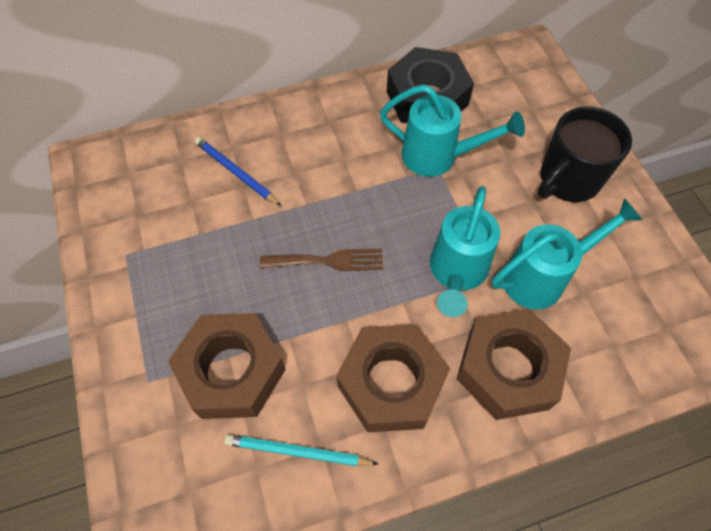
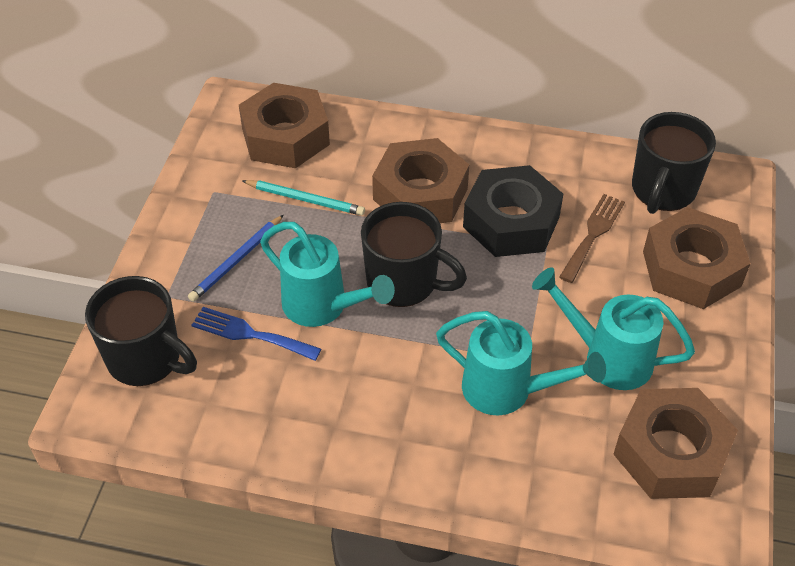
black mug: 1 -> 3
blue fork: 0 -> 1
brown nut: 3 -> 4

